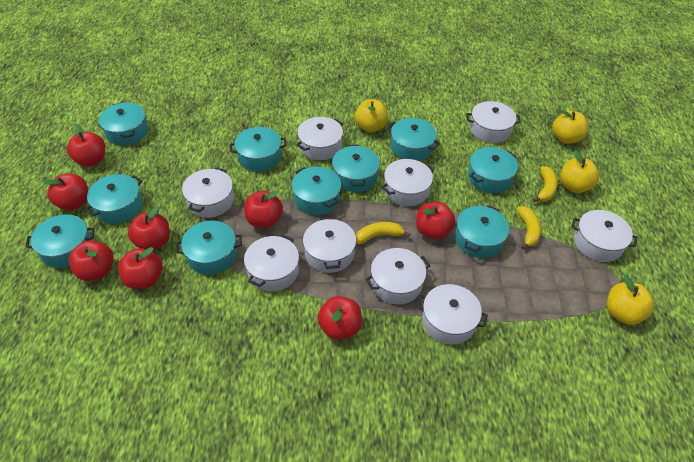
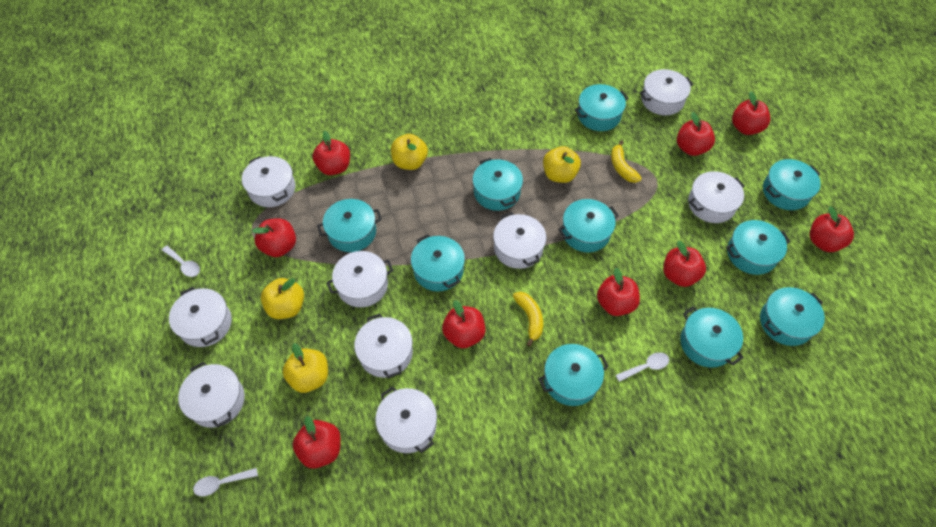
red apple: 8 -> 9
white spoon: 0 -> 3
yellow banana: 3 -> 2

